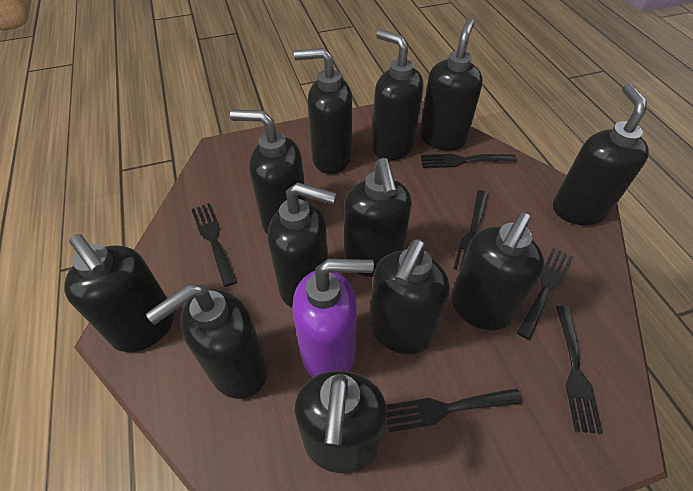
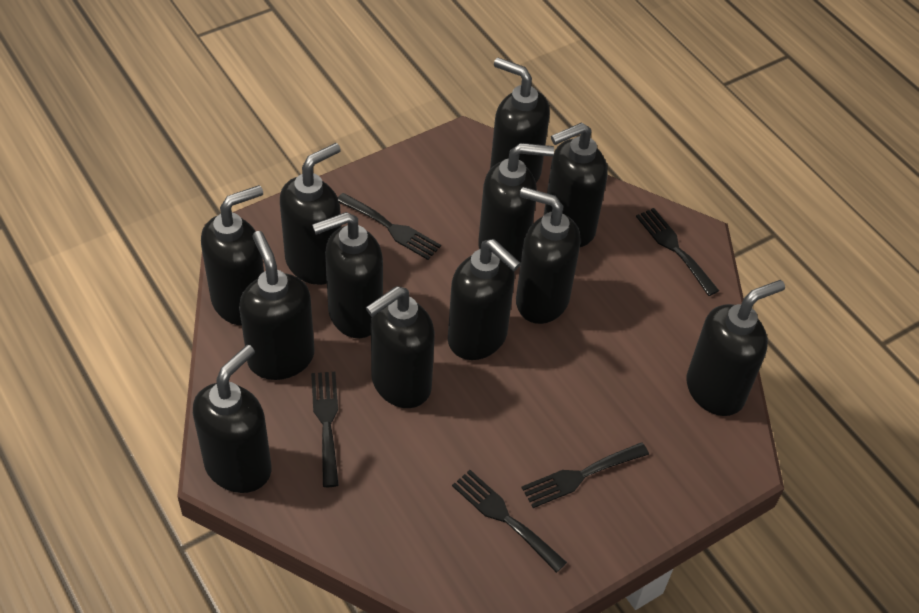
black fork: 6 -> 5
purple soap dispenser: 1 -> 0

